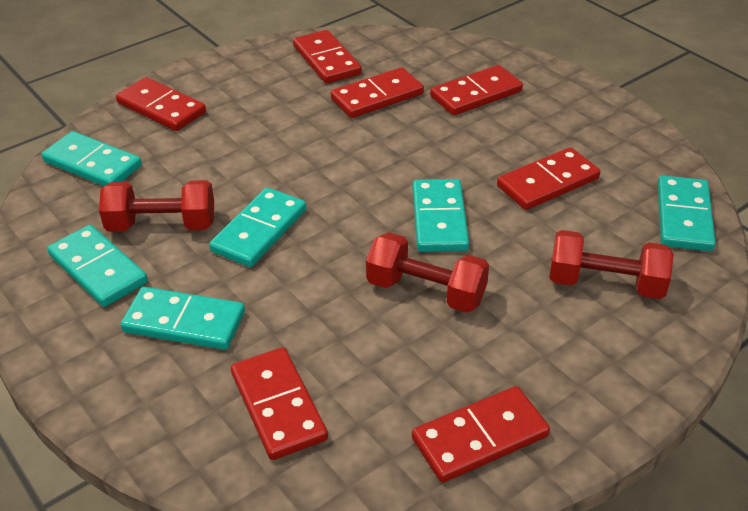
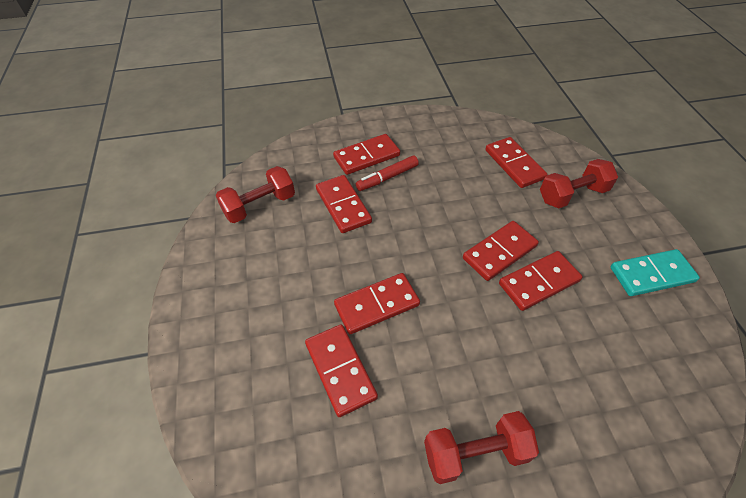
red marker: 0 -> 1
turquoise domino: 6 -> 1

